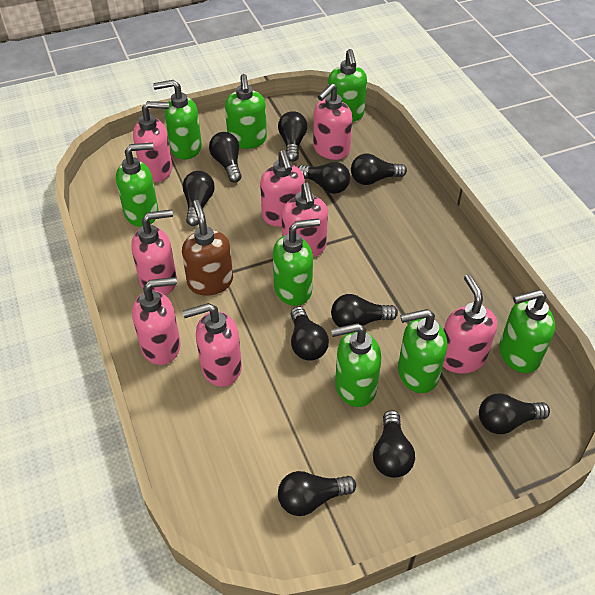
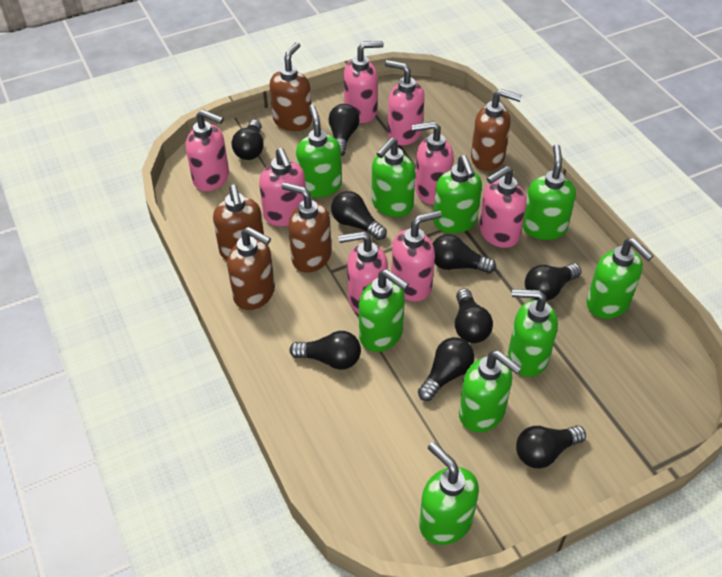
black light bulb: 10 -> 9
brown soap dispenser: 1 -> 5
green soap dispenser: 8 -> 9

